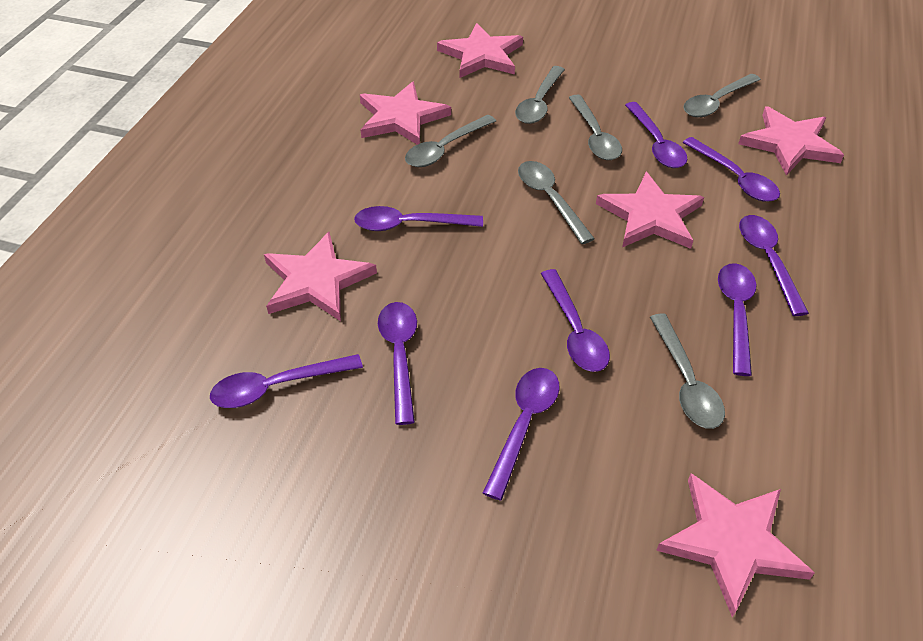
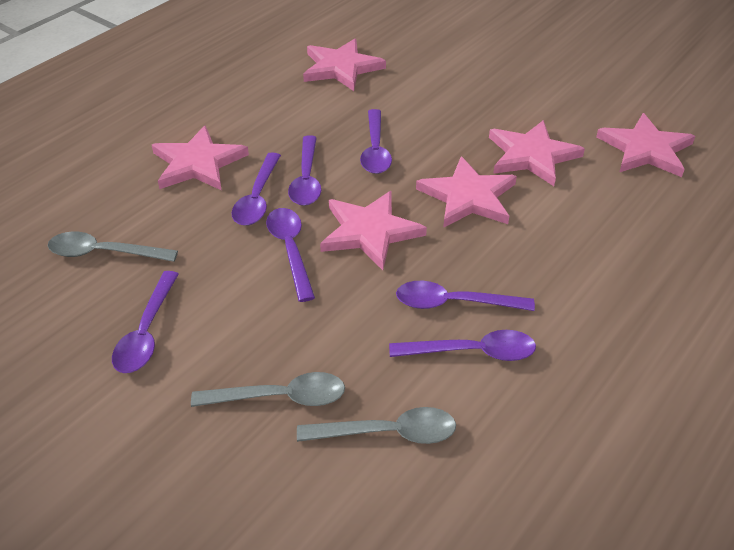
grey spoon: 6 -> 3
purple spoon: 9 -> 7

